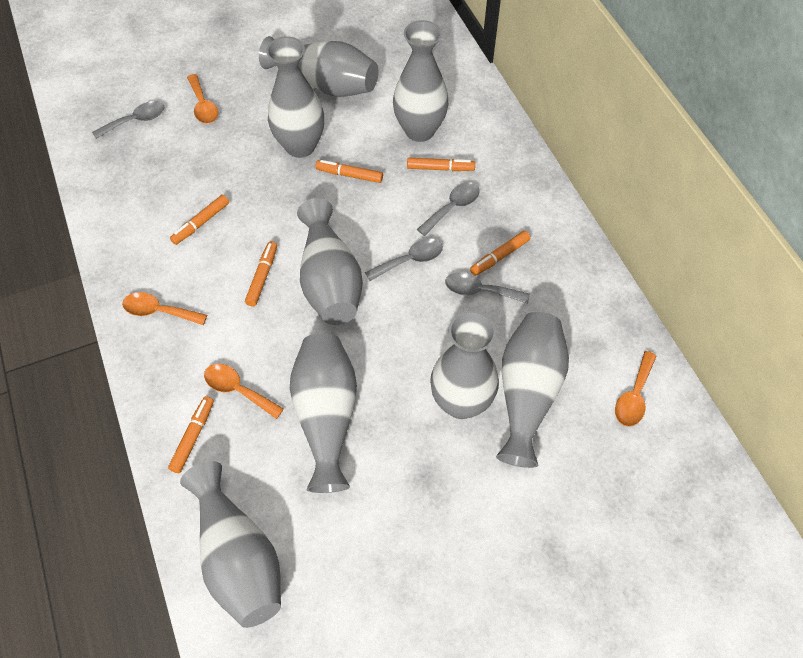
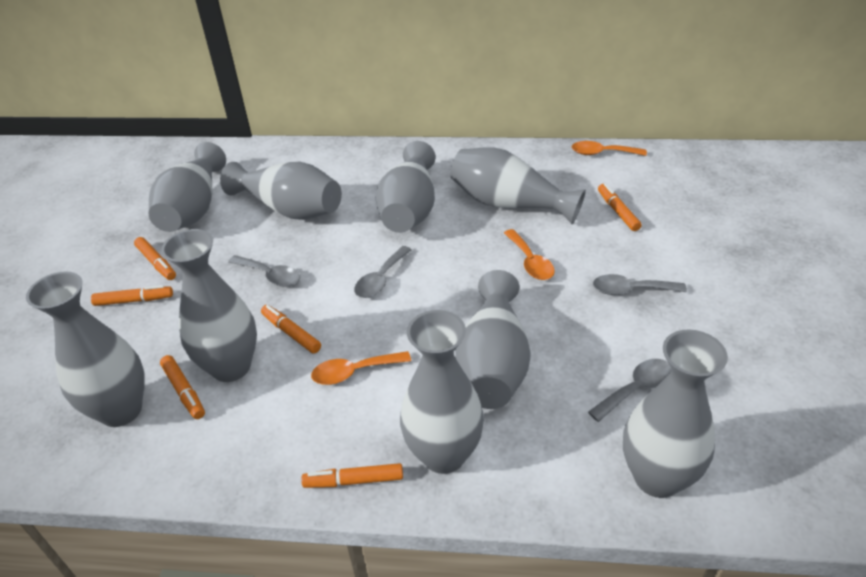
grey vase: 8 -> 9
orange spoon: 4 -> 3

